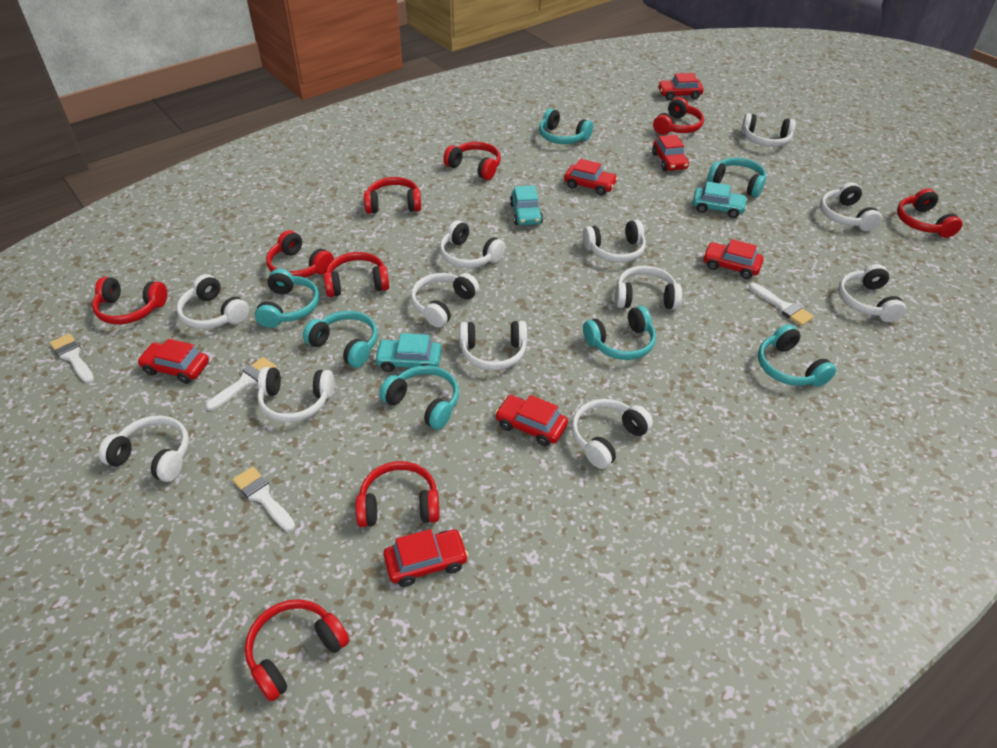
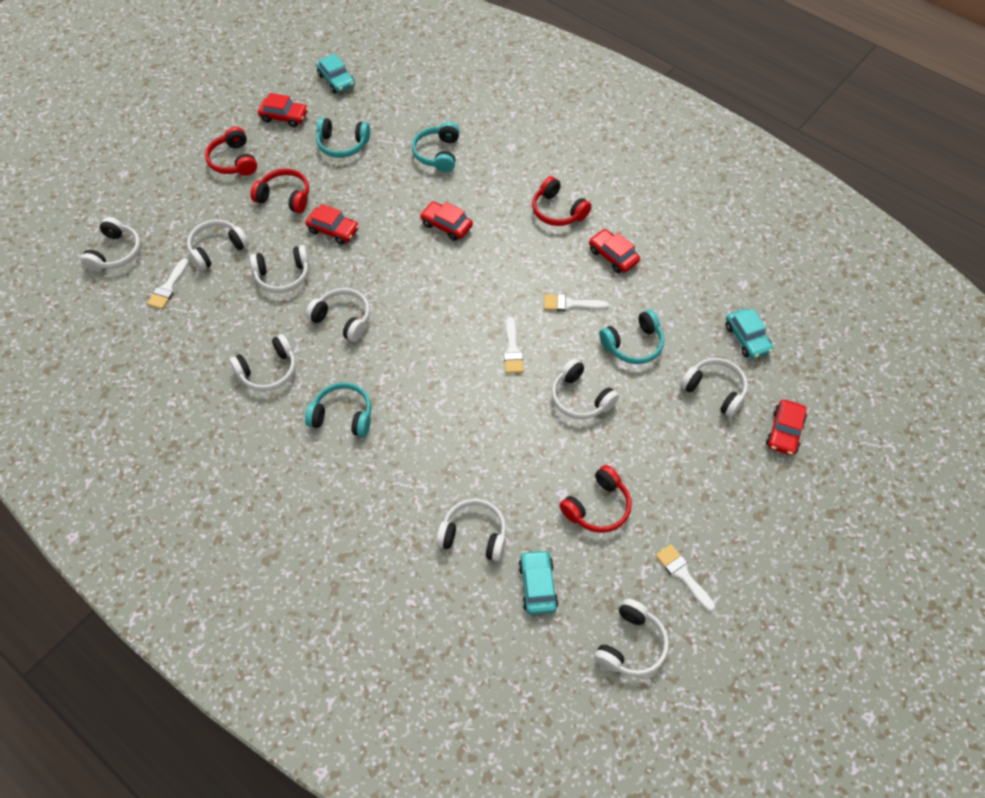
red car: 7 -> 5
red headphones: 9 -> 4
turquoise headphones: 7 -> 4
white headphones: 12 -> 9

